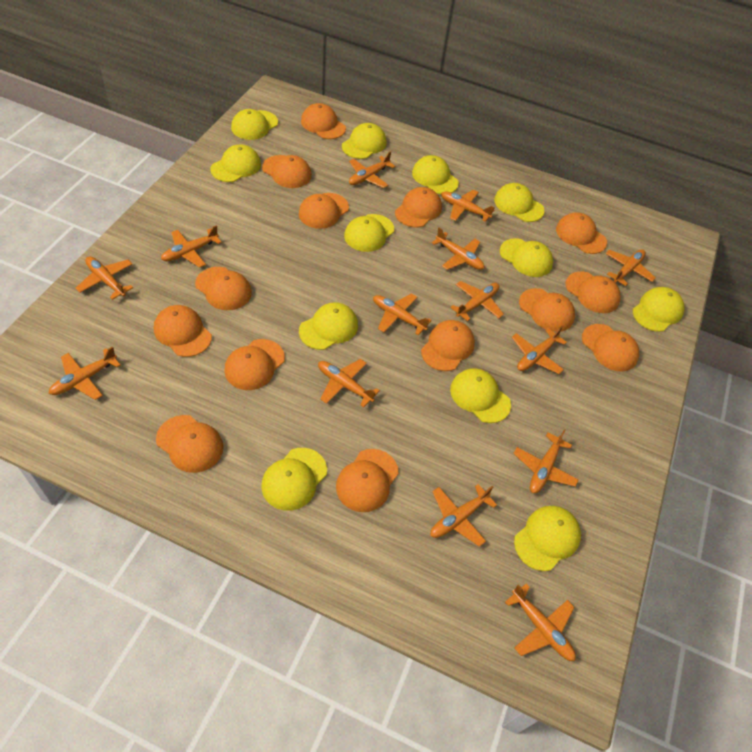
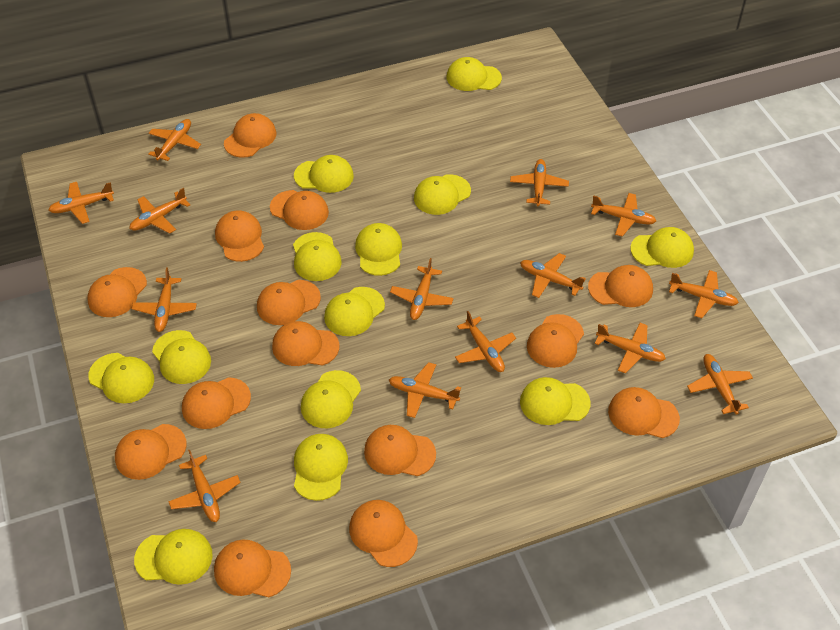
yellow cap: 12 -> 13

